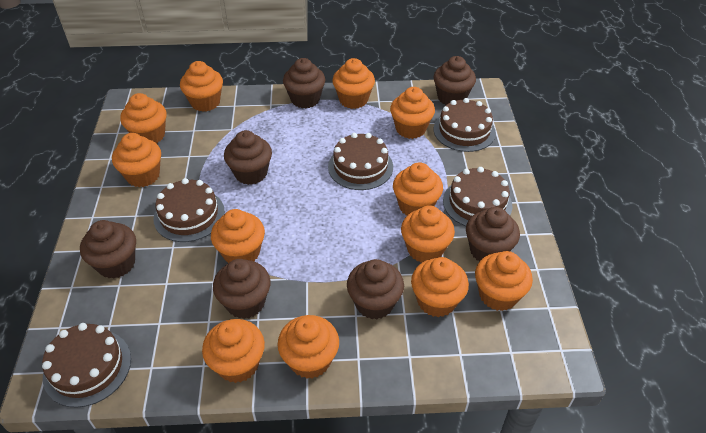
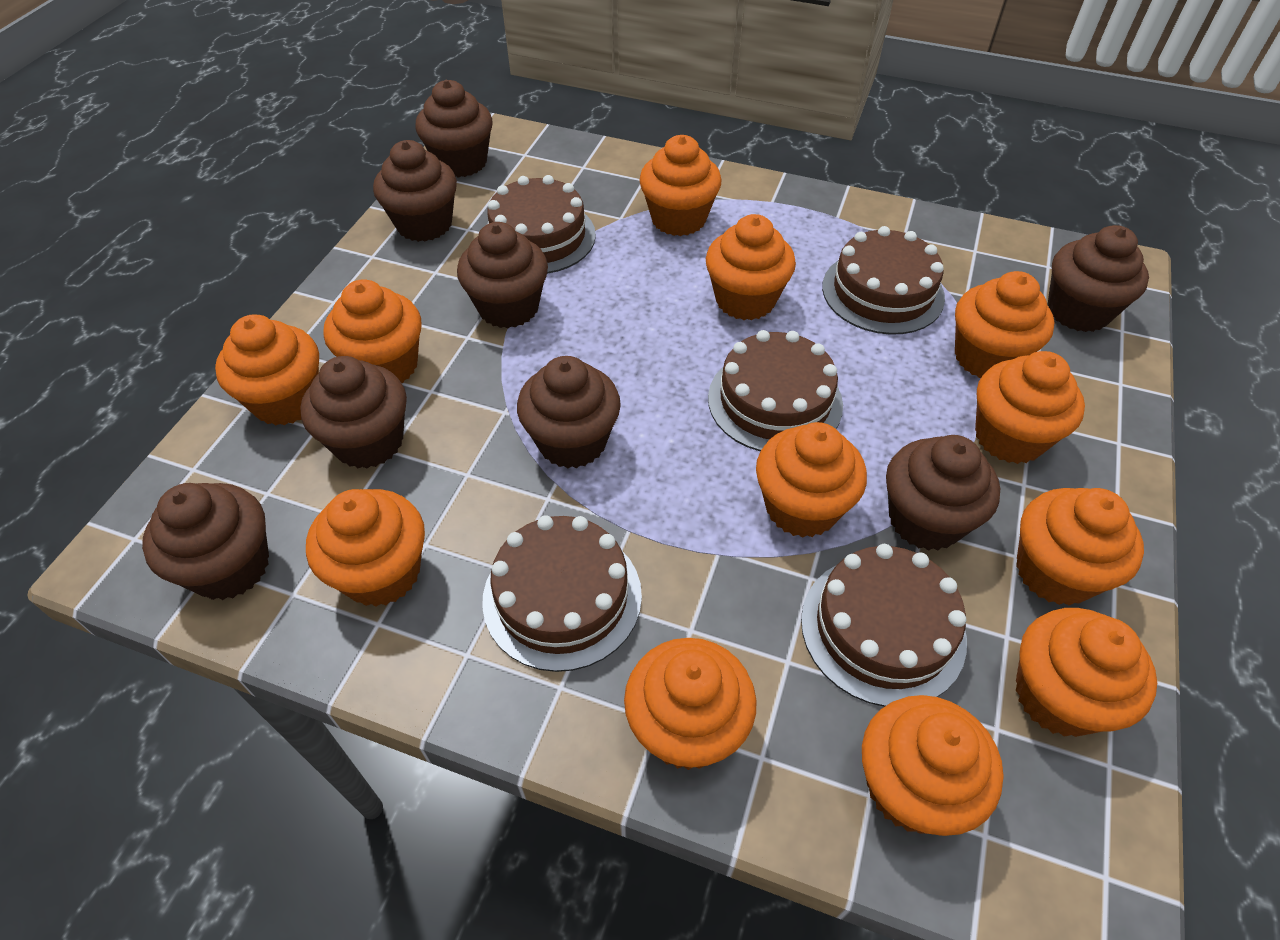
brown cupcake: 7 -> 8

